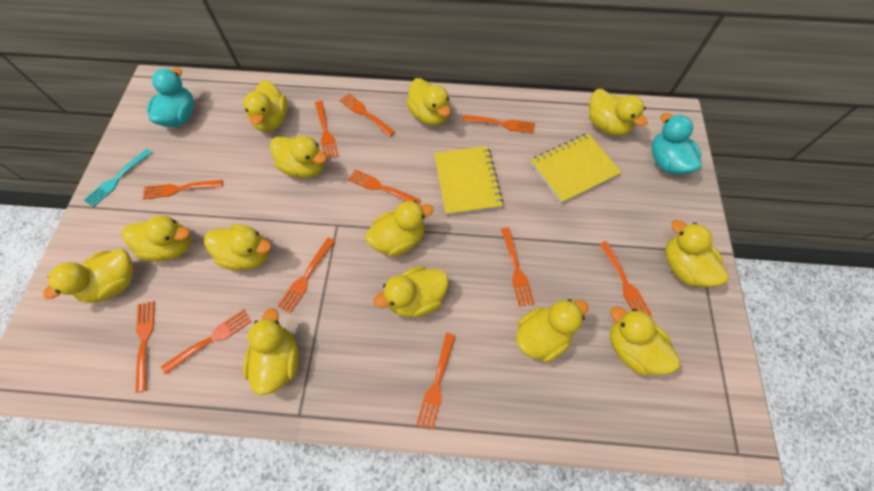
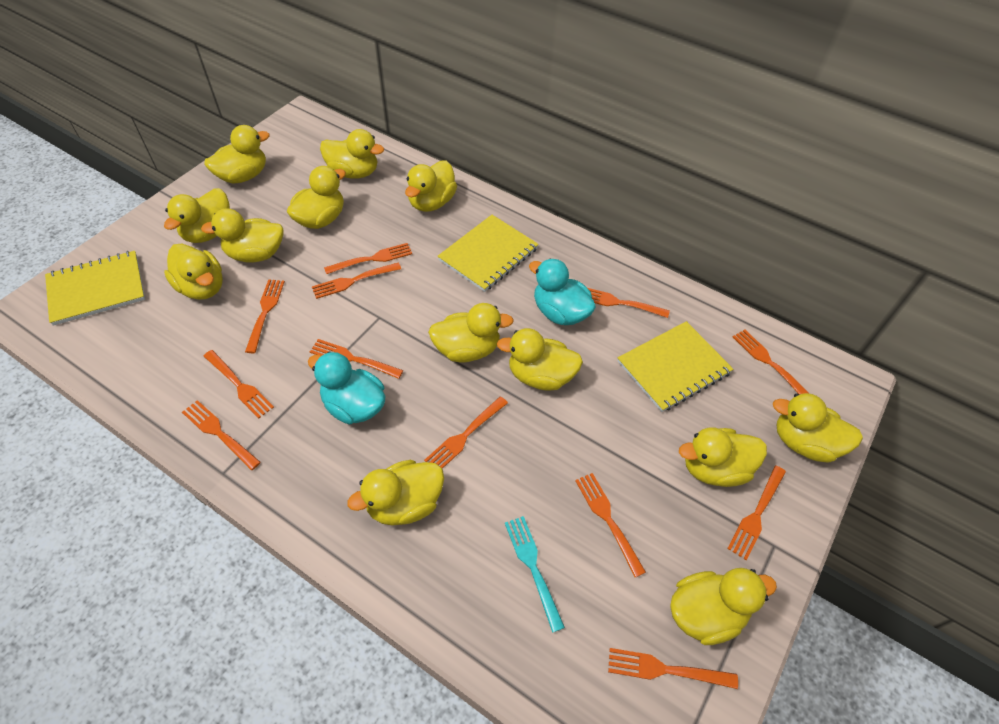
orange fork: 11 -> 12
yellow notebook: 2 -> 3

